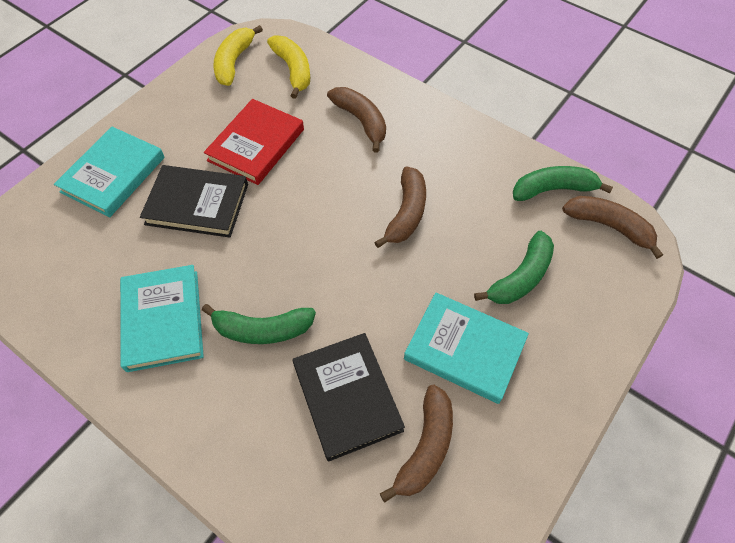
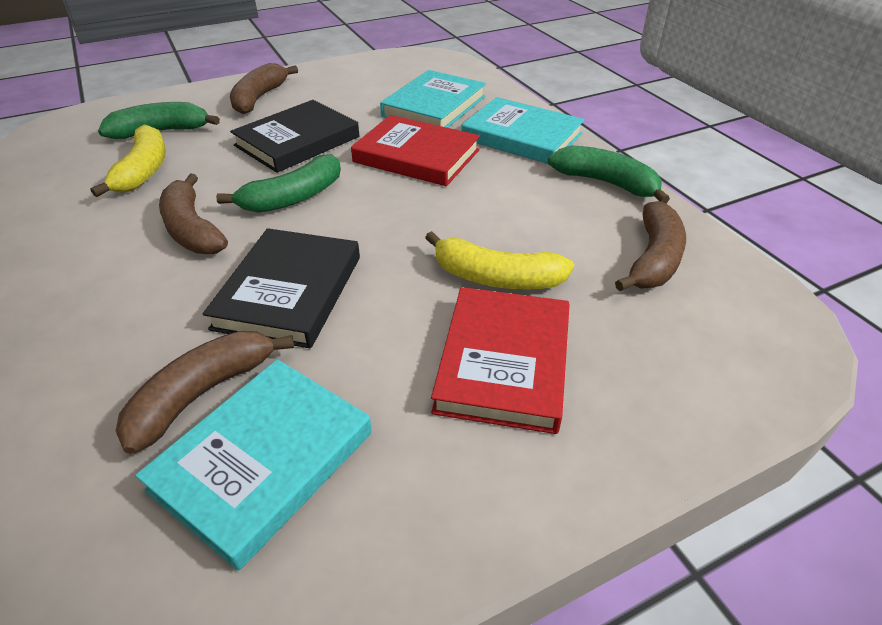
red book: 1 -> 2

